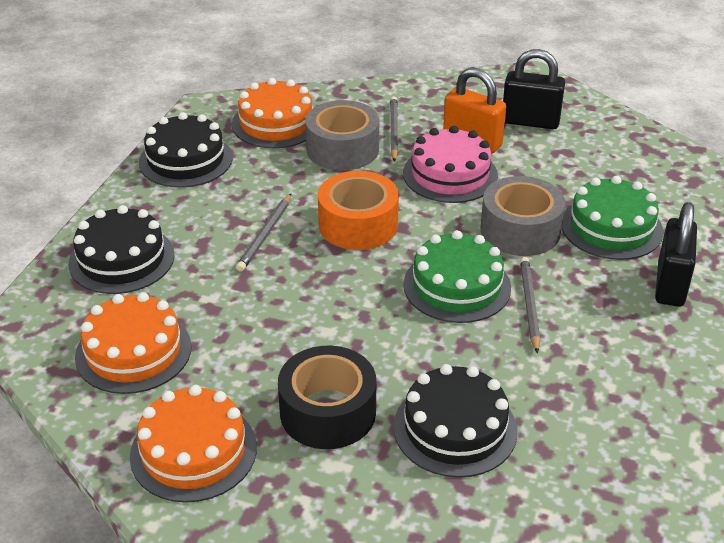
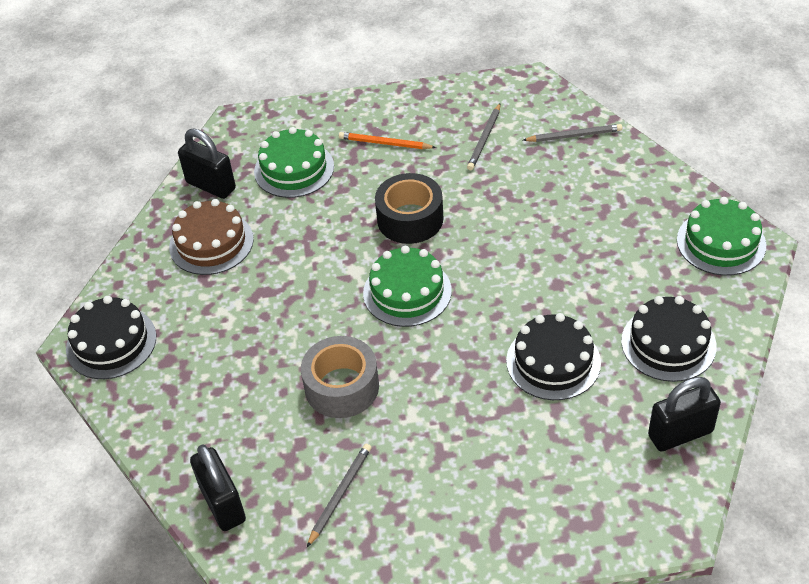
black padlock: 2 -> 3
brown cake: 0 -> 1
green cake: 2 -> 3
grey tape: 2 -> 1
orange cake: 3 -> 0
orange padlock: 1 -> 0
orange pencil: 0 -> 1
orange tape: 1 -> 0
pink cake: 1 -> 0

